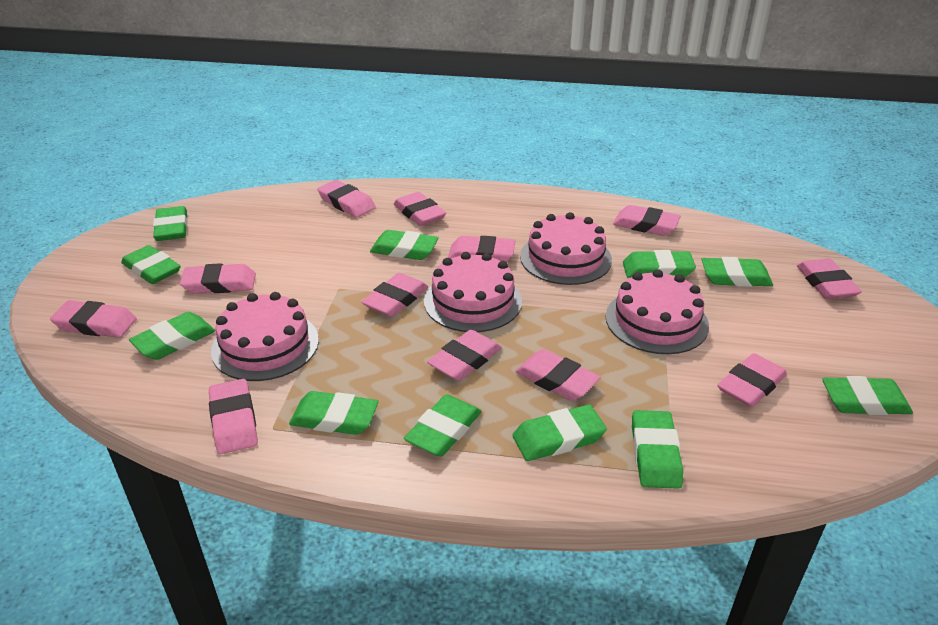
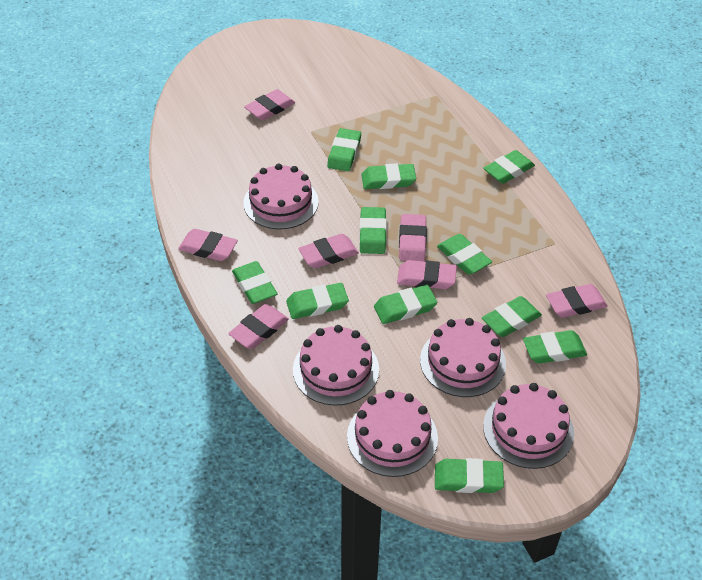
pink cake: 4 -> 5
pink eraser: 12 -> 7

